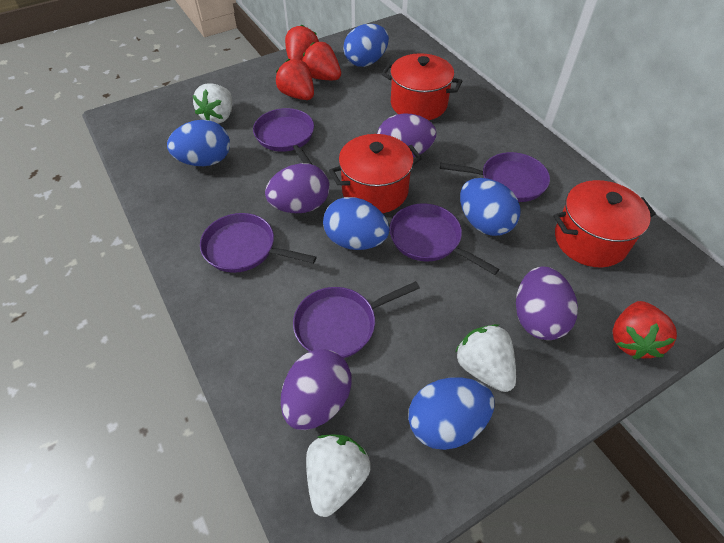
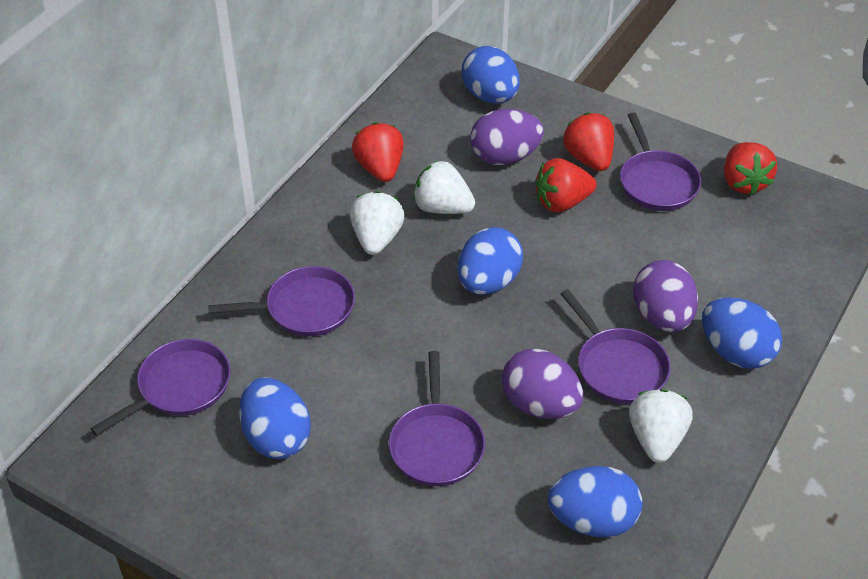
purple egg: 4 -> 3
red pot: 3 -> 0

